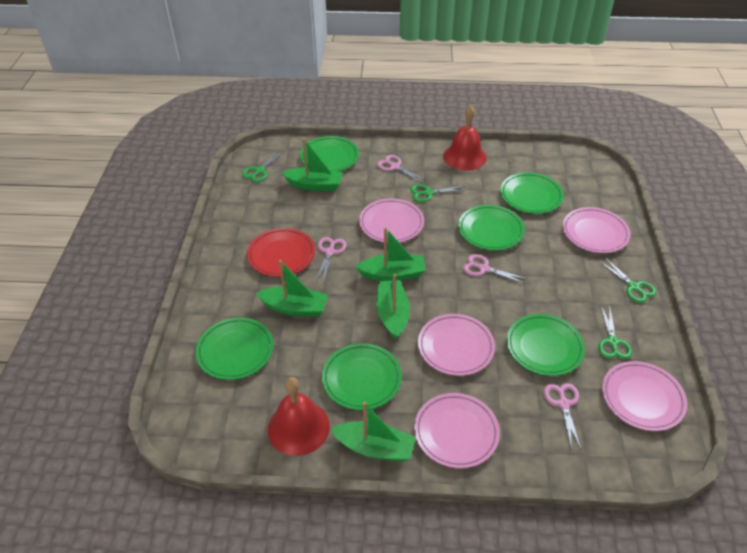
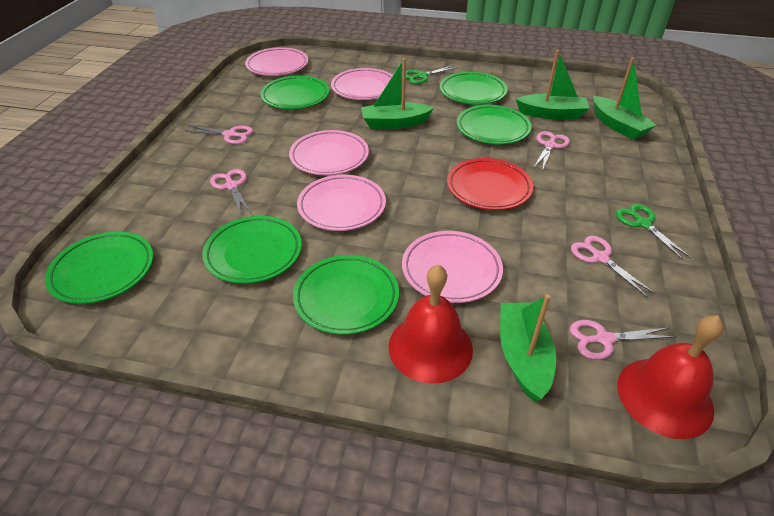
green boat: 5 -> 4
green scissors: 4 -> 2
pink scissors: 4 -> 5

